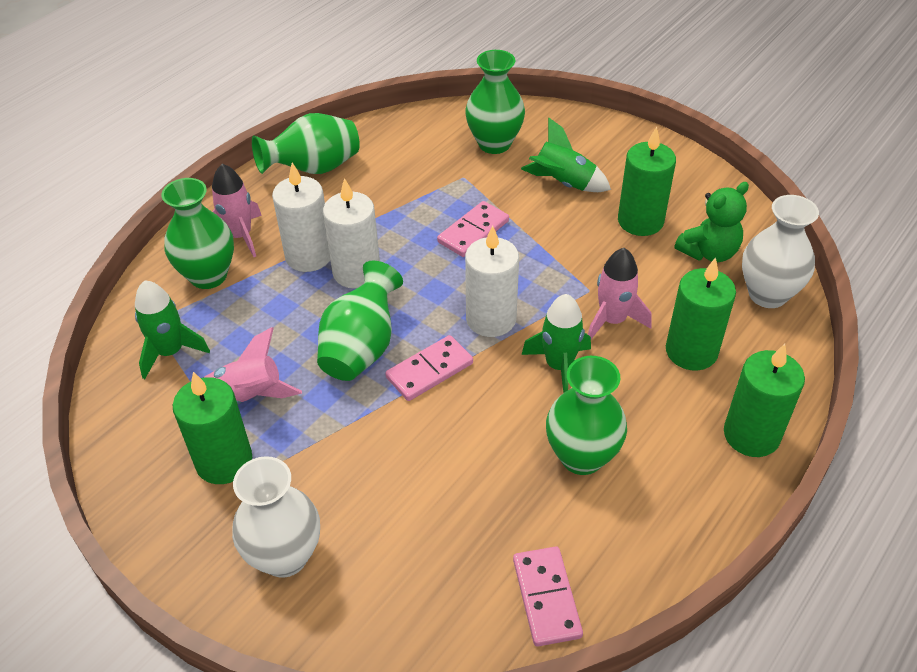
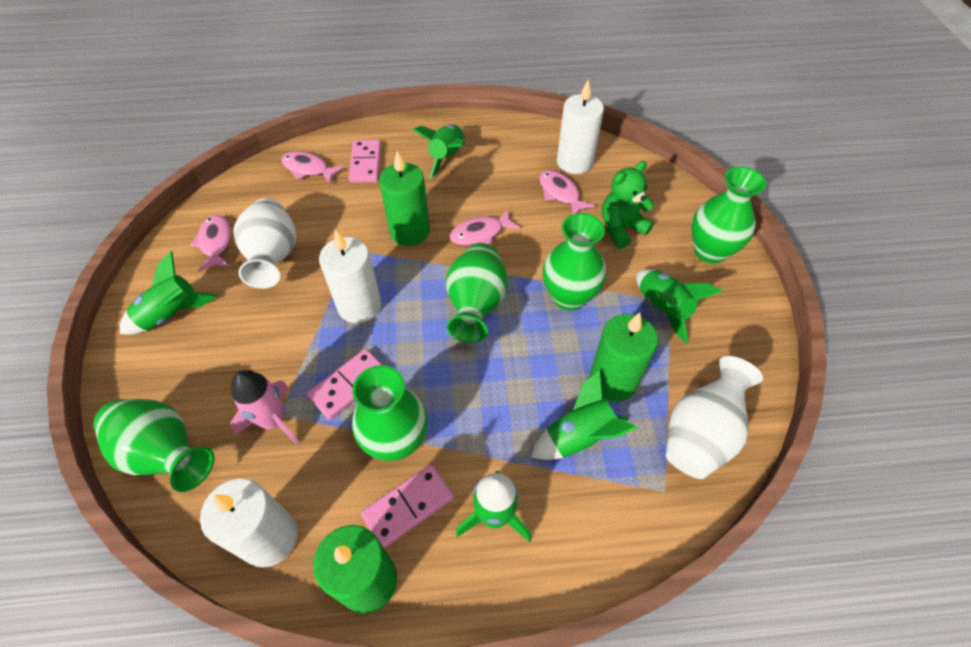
green candle: 4 -> 3
green rocket: 3 -> 5
pink fish: 0 -> 4
pink rocket: 3 -> 1

